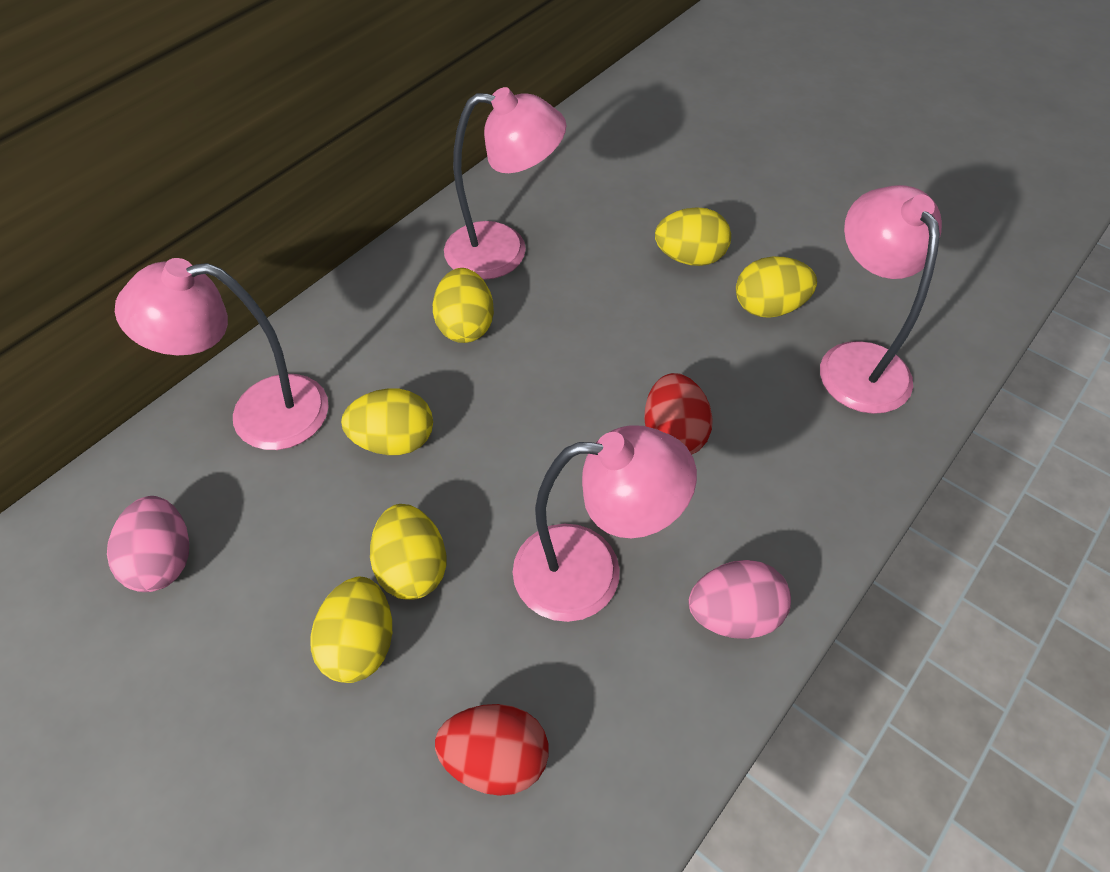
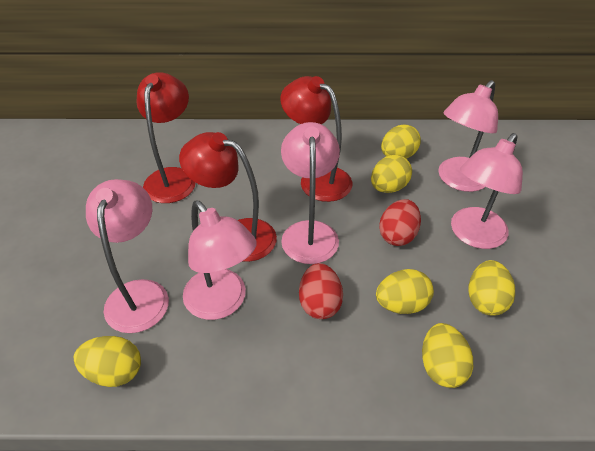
pink egg: 2 -> 0
pink lamp: 4 -> 5
red lamp: 0 -> 3

